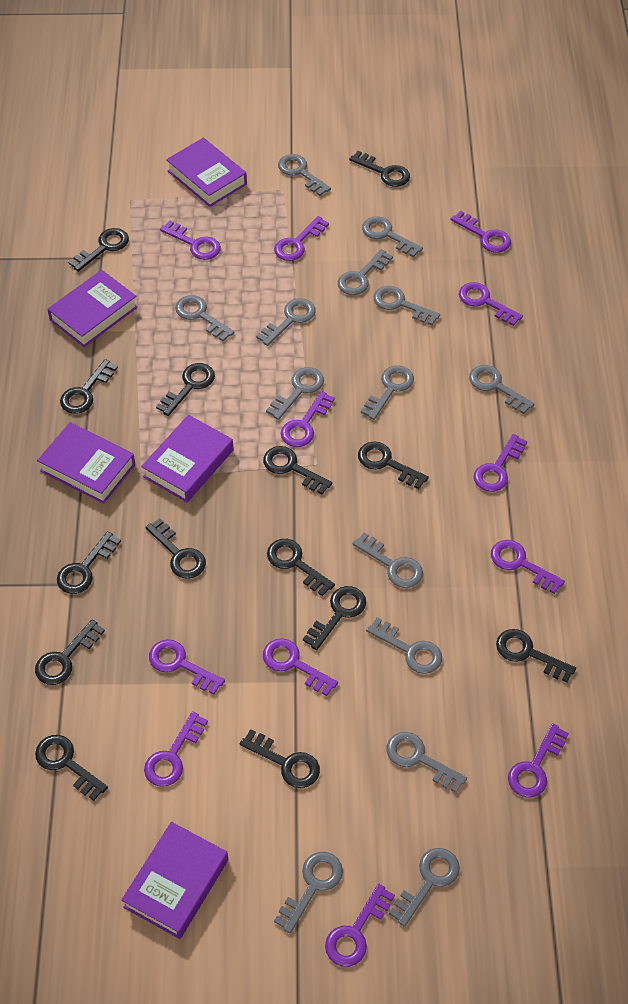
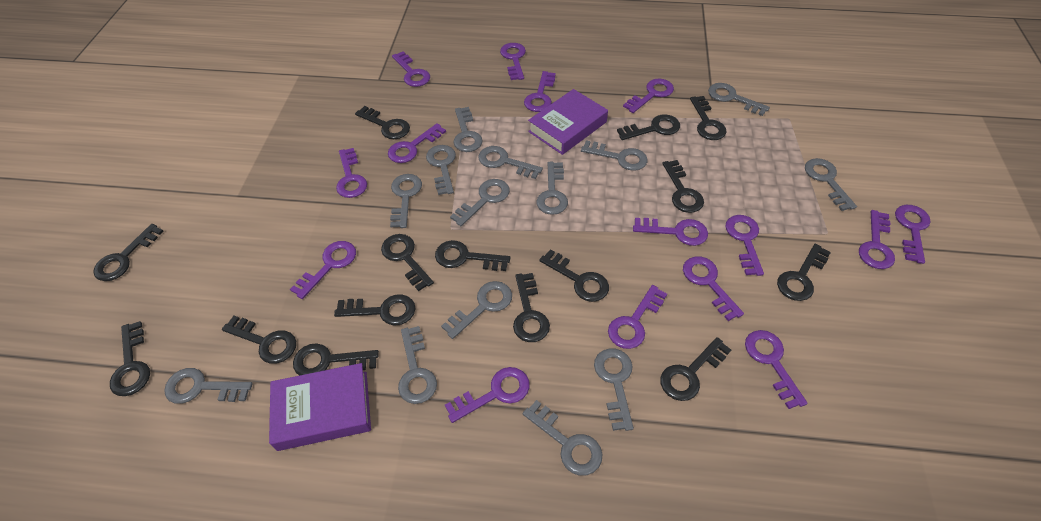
black key: 14 -> 15
purple book: 5 -> 2
purple key: 12 -> 15

